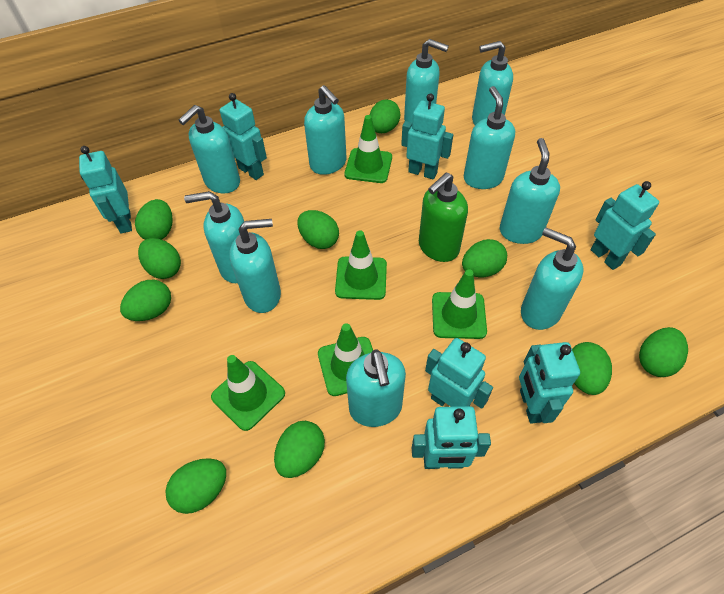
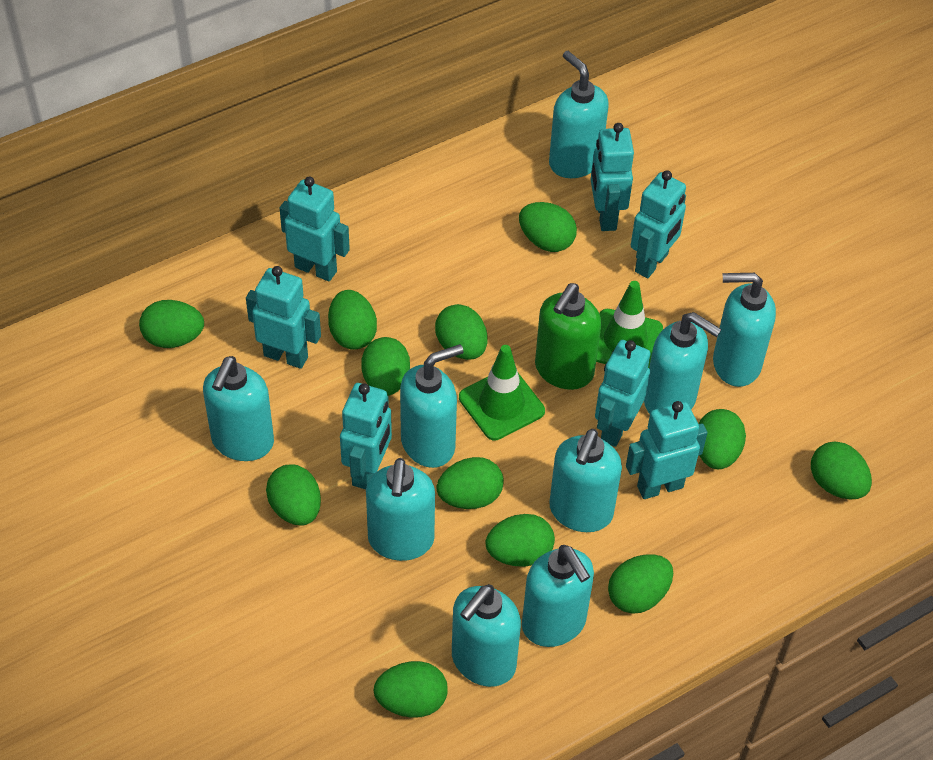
green egg: 10 -> 12
green traffic cone: 5 -> 2
turquoise soap dispenser: 10 -> 9

